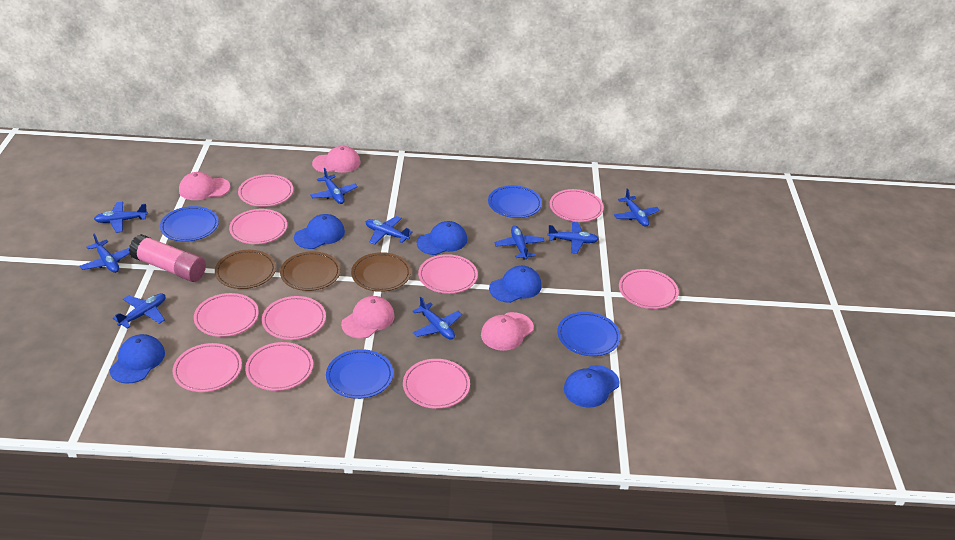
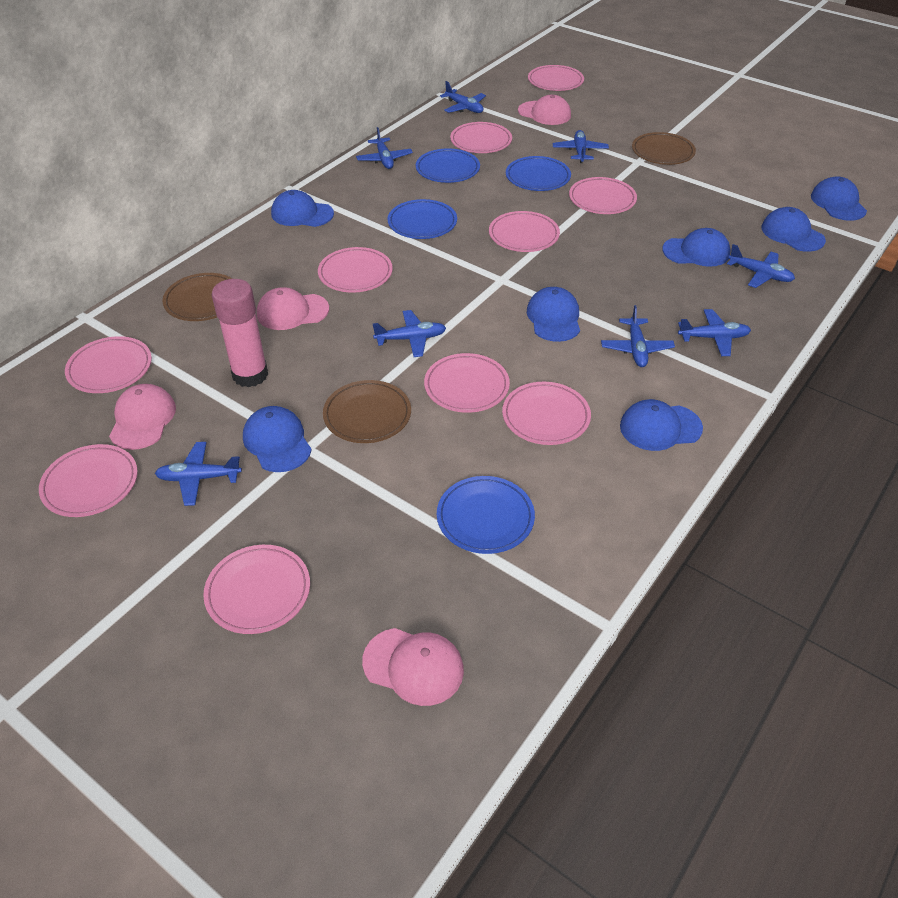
blue cap: 5 -> 7
blue plane: 9 -> 8

